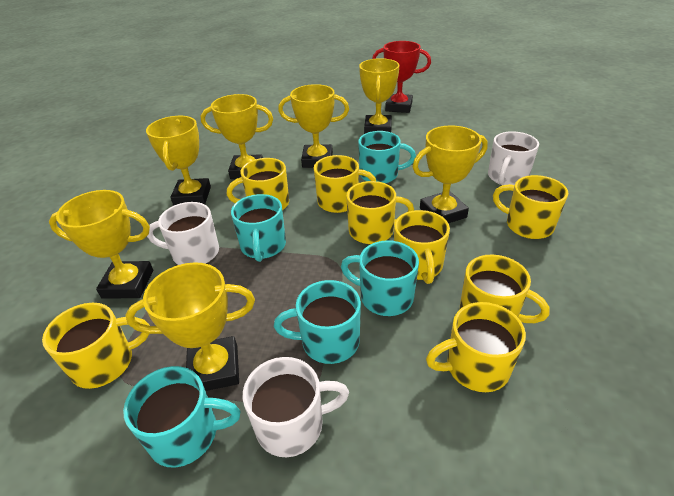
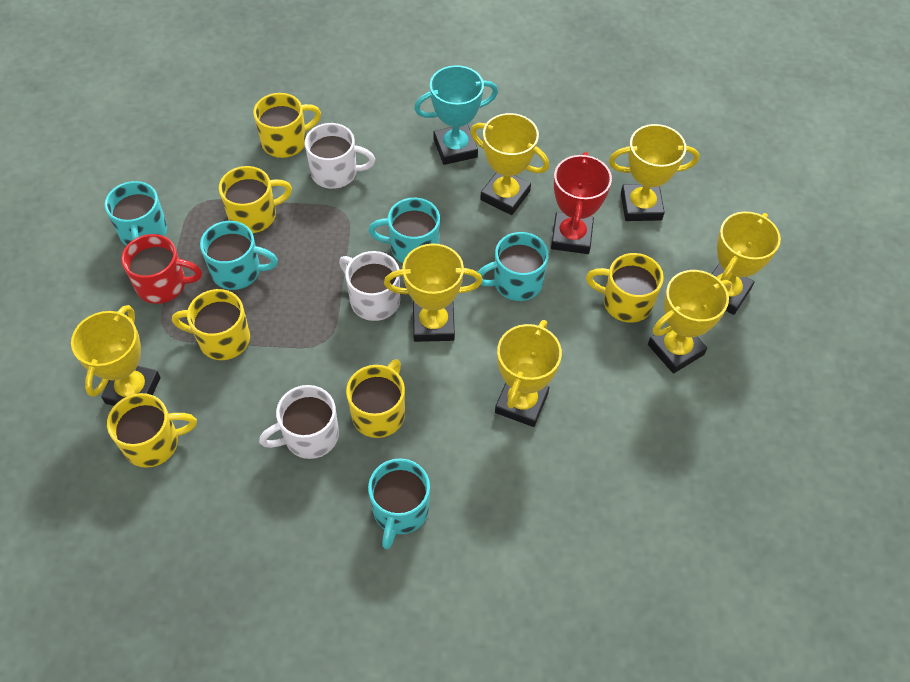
red mug: 0 -> 1
turquoise trophy: 0 -> 1
yellow mug: 8 -> 6

